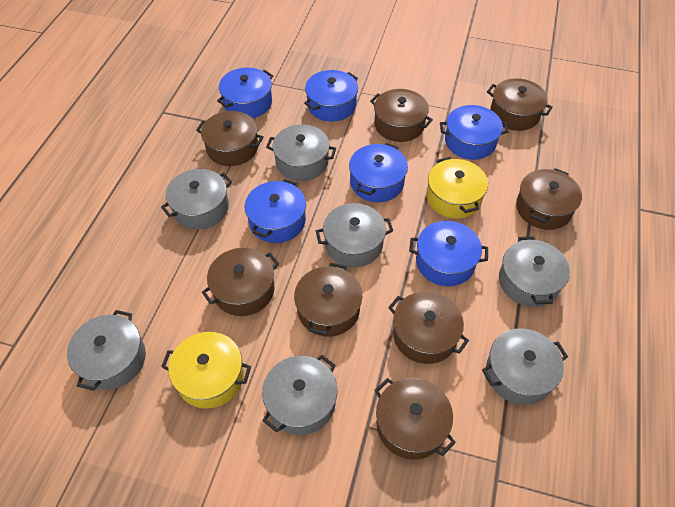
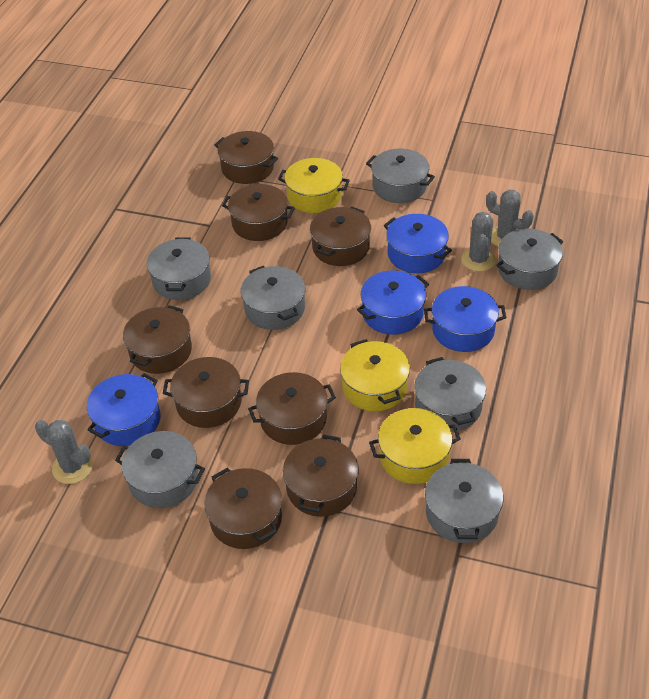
blue pot: 6 -> 4
grey cactus: 0 -> 3
yellow pot: 2 -> 3

